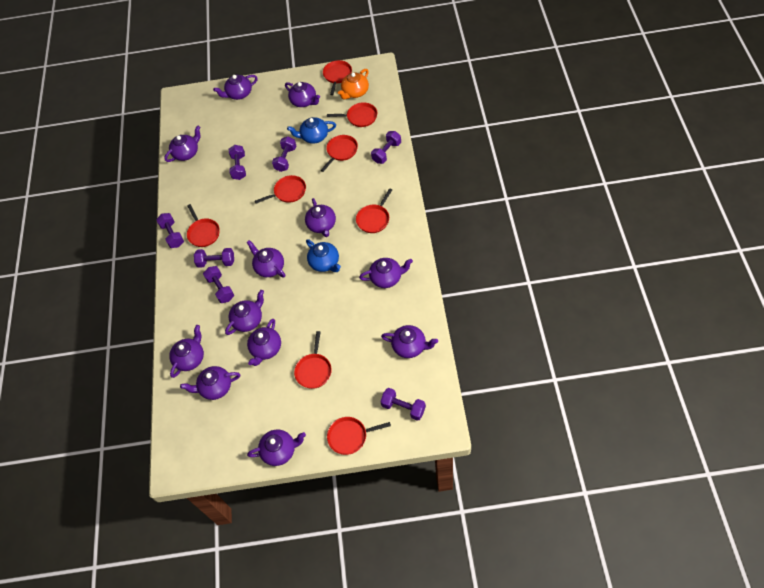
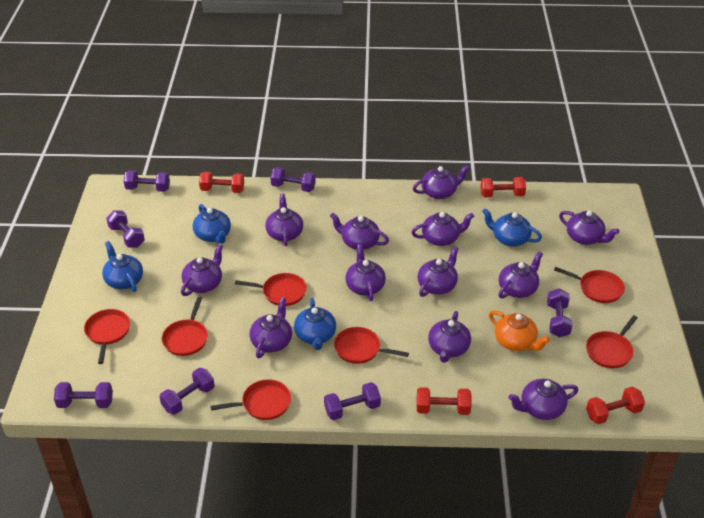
blue teapot: 2 -> 4
red dumbbell: 0 -> 4
red pan: 8 -> 7

